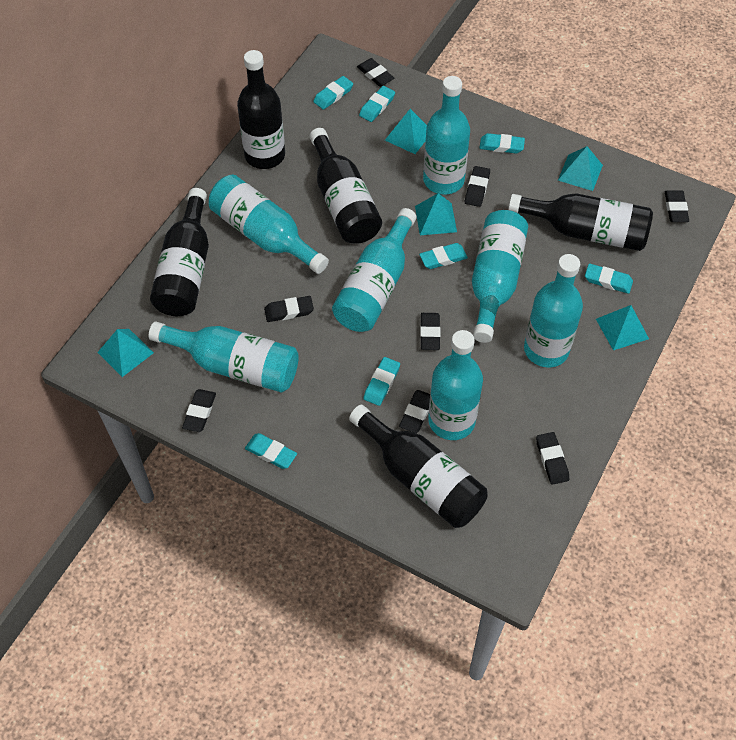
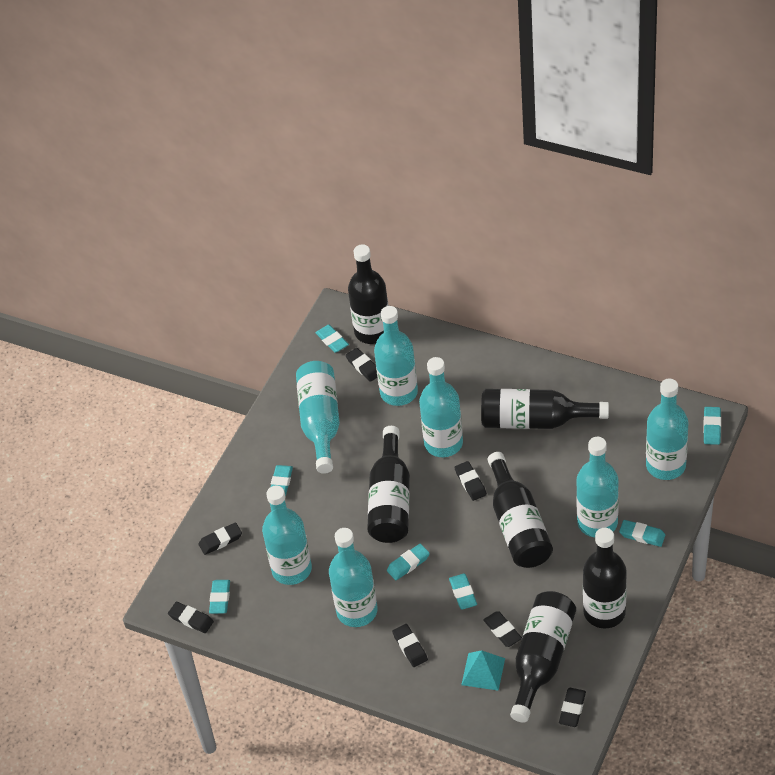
black bottle: 5 -> 6
black eraser: 8 -> 7
turquoise pyramid: 5 -> 1

